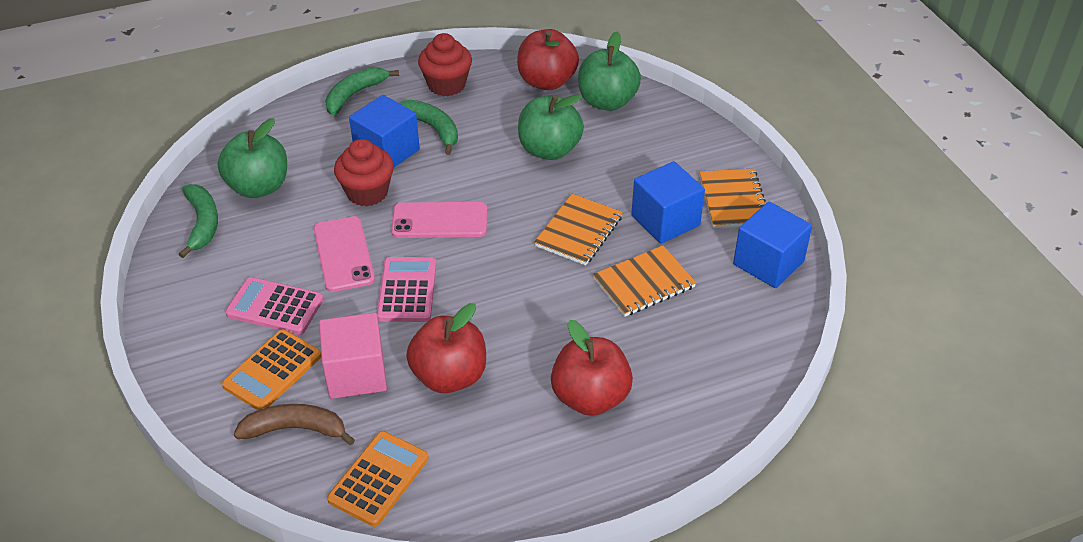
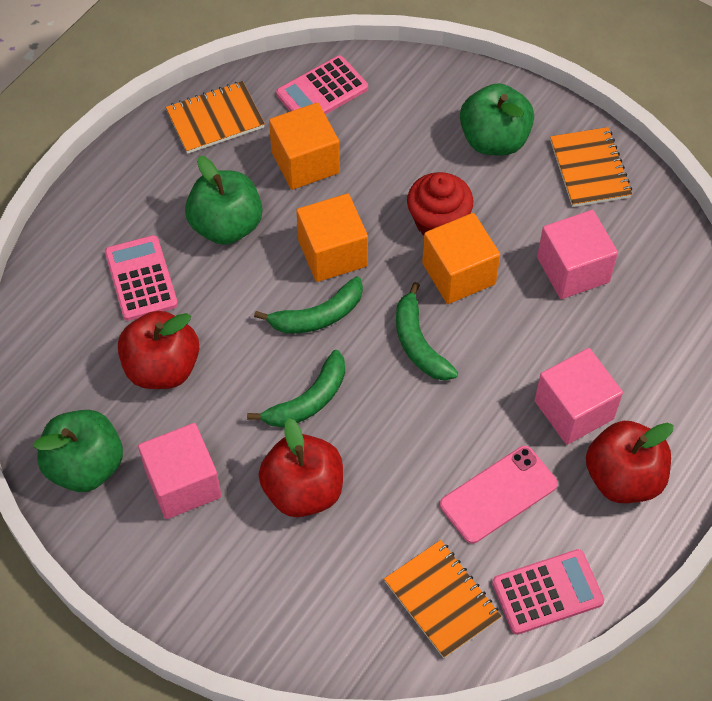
blue cube: 3 -> 0
brown banana: 1 -> 0
orange calculator: 2 -> 0
orange cube: 0 -> 3
pink calculator: 2 -> 3
pink cube: 1 -> 3
pink phone: 2 -> 1
red cupcake: 2 -> 1

